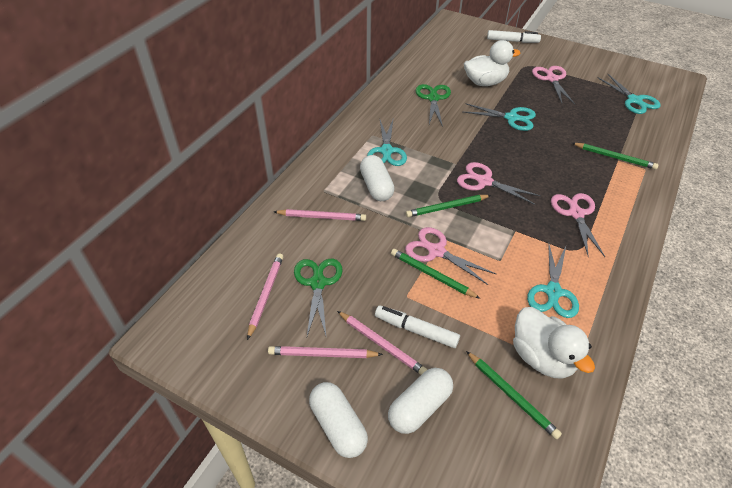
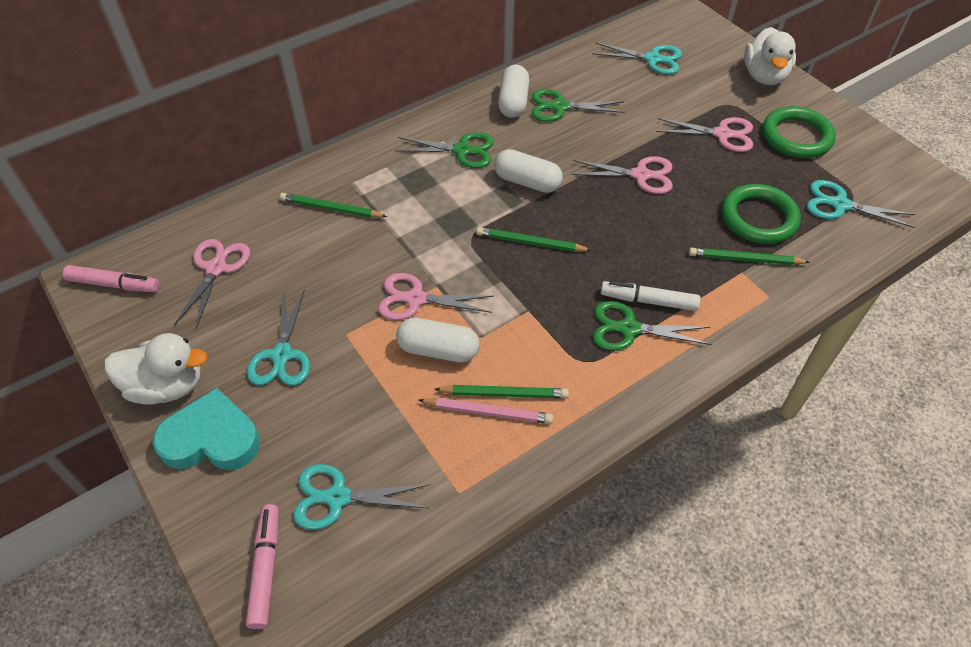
green ring: 0 -> 2
green scissors: 2 -> 3
pink marker: 0 -> 2
pink pencil: 4 -> 1
turquoise heart: 0 -> 1
white marker: 2 -> 1

